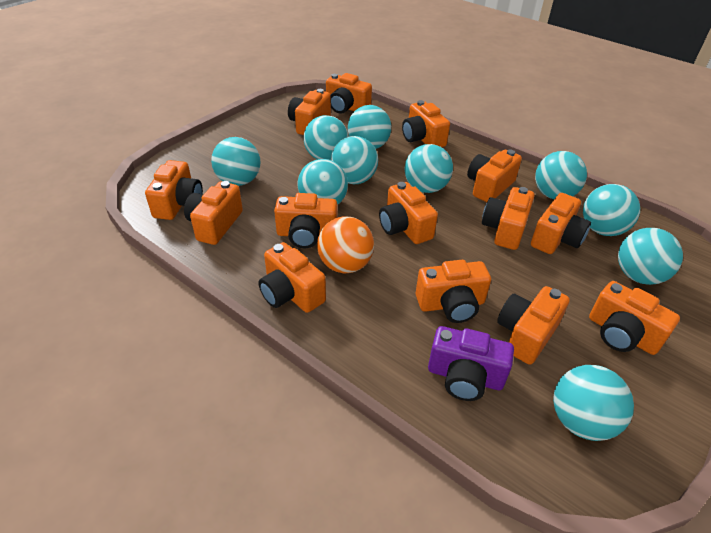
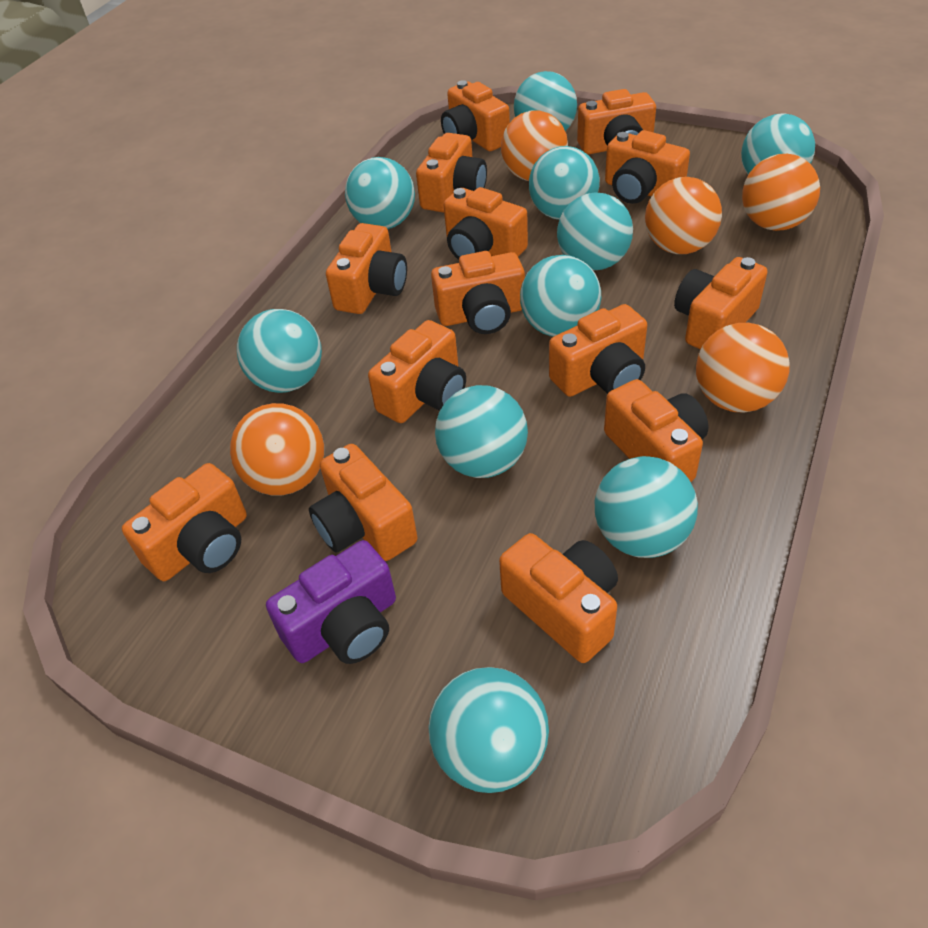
orange ball: 1 -> 5

